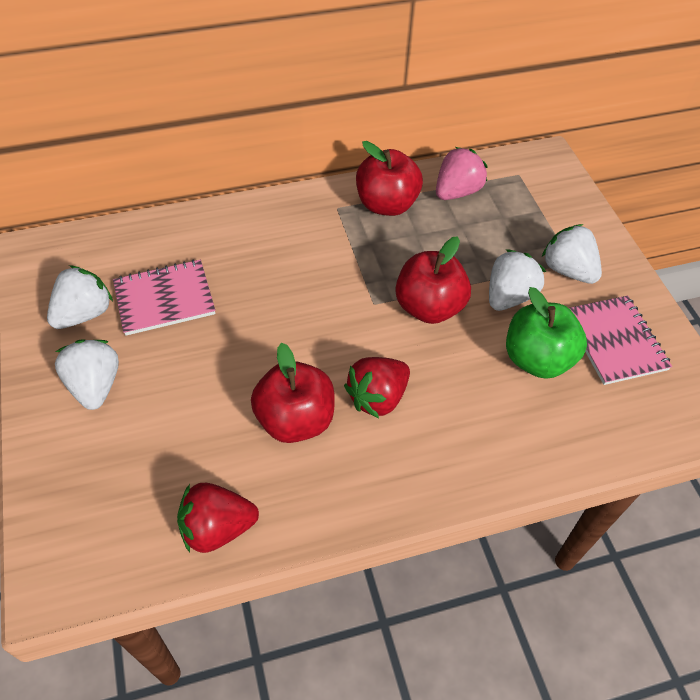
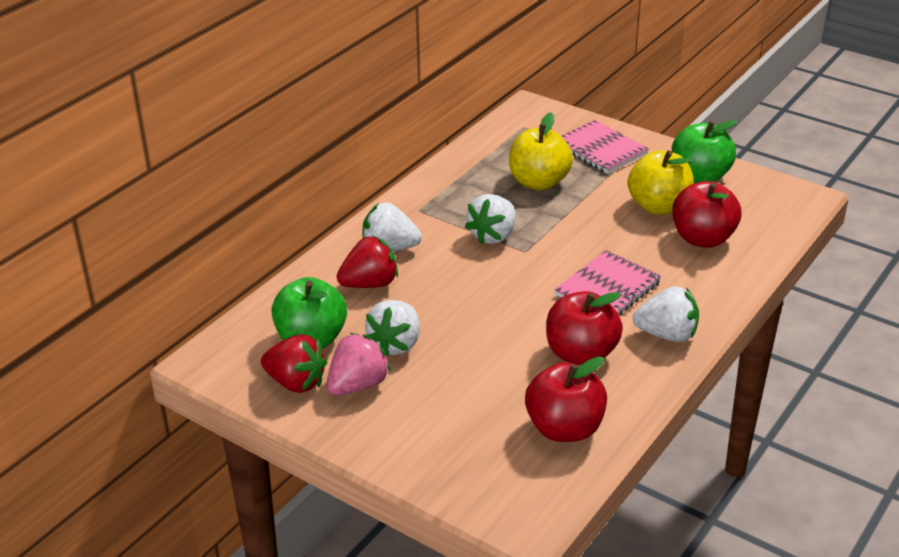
green apple: 1 -> 2
yellow apple: 0 -> 2

